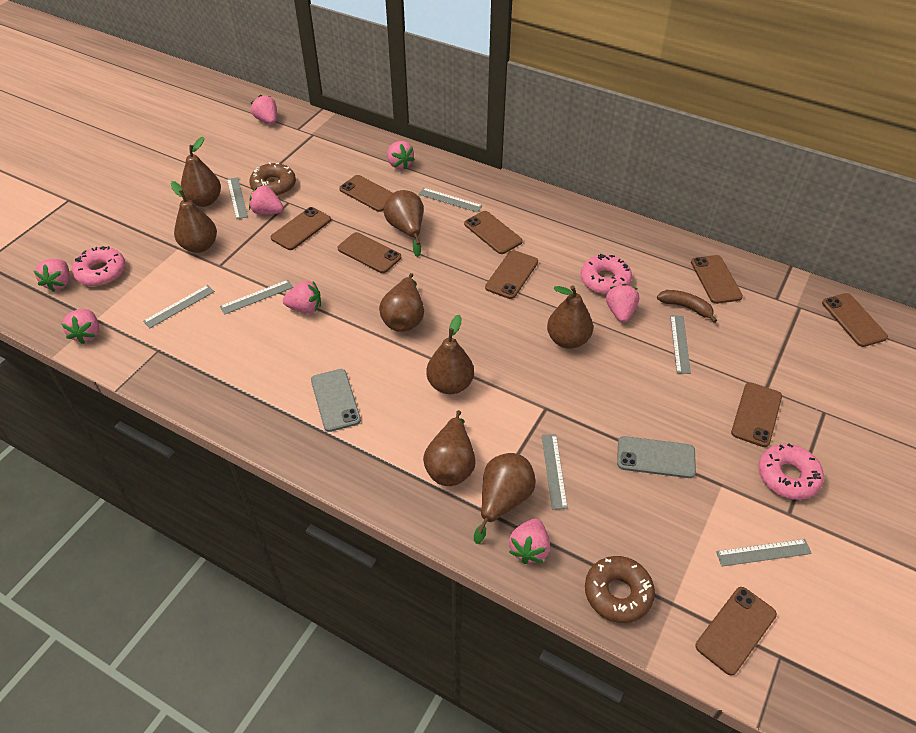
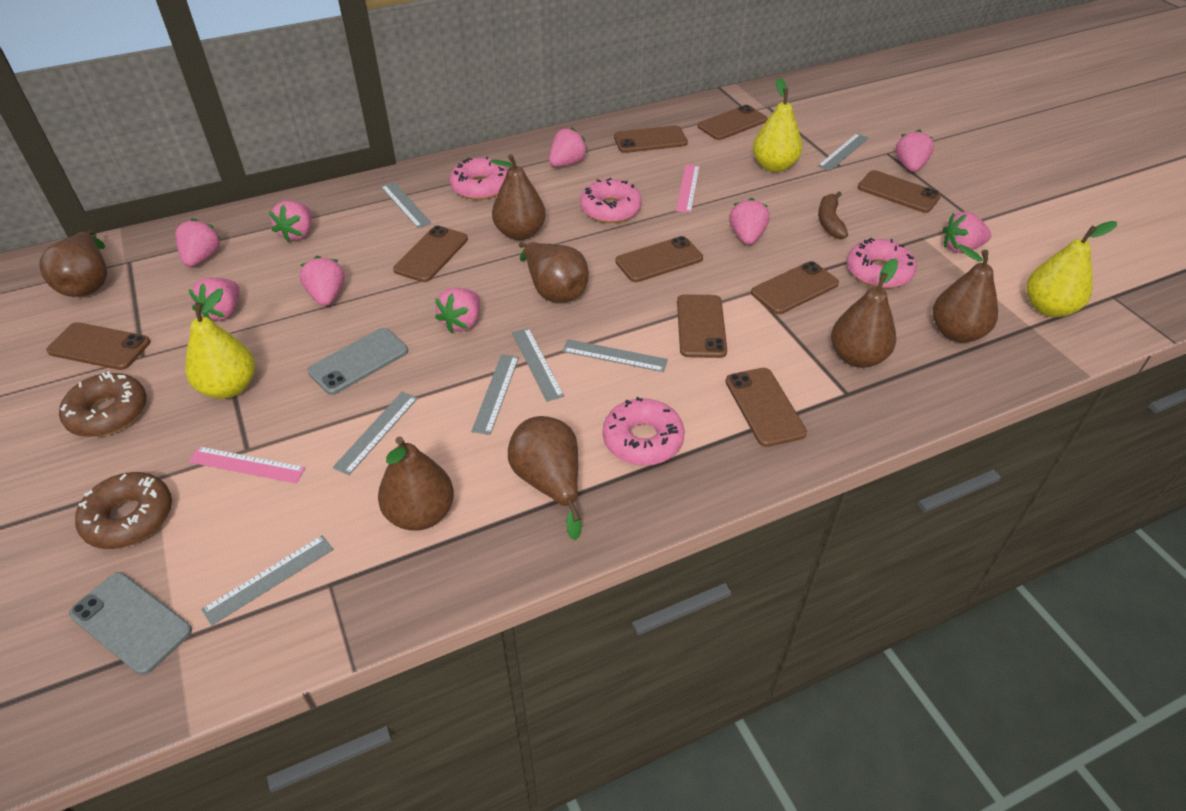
brown pear: 8 -> 7
pink donut: 3 -> 4
pink ruler: 0 -> 2
pink strawberry: 8 -> 9
yellow pear: 0 -> 3

